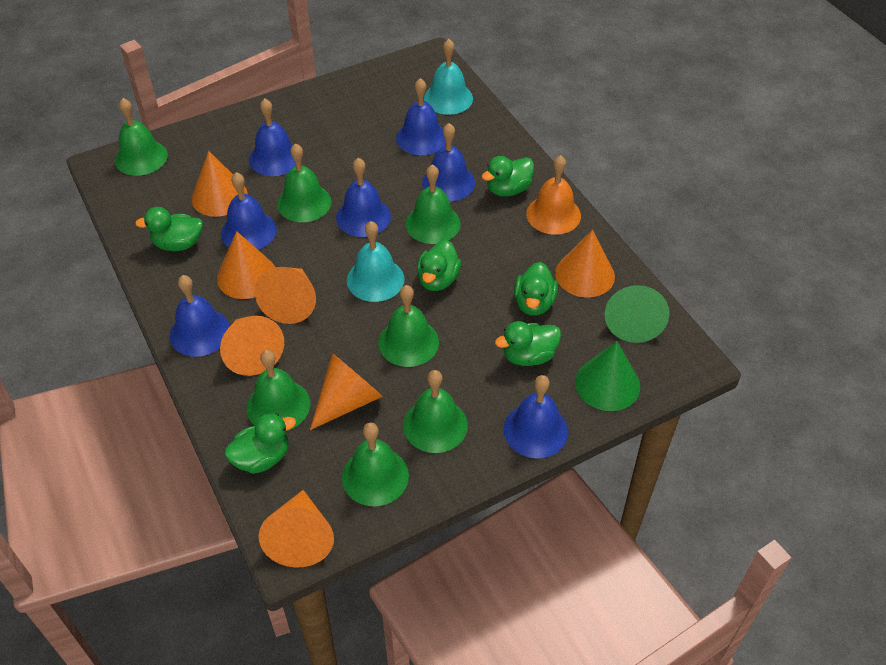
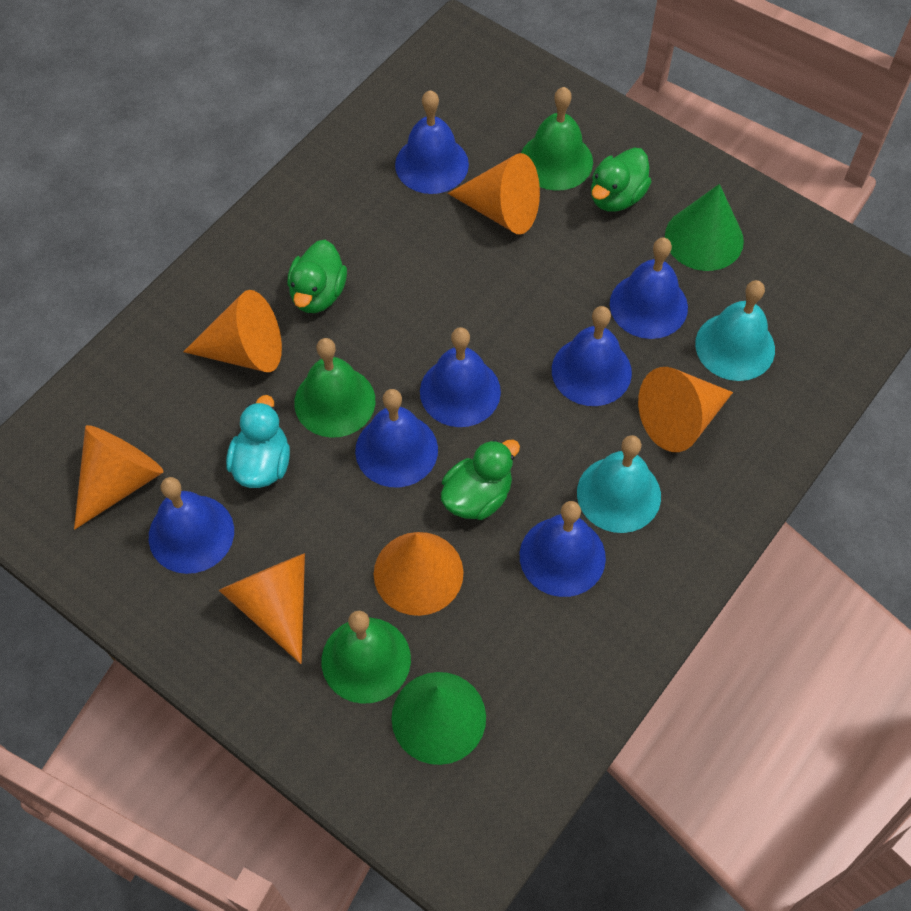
green bell: 7 -> 3
green duck: 6 -> 3
orange bell: 1 -> 0
orange cone: 7 -> 6
turquoise duck: 0 -> 1

